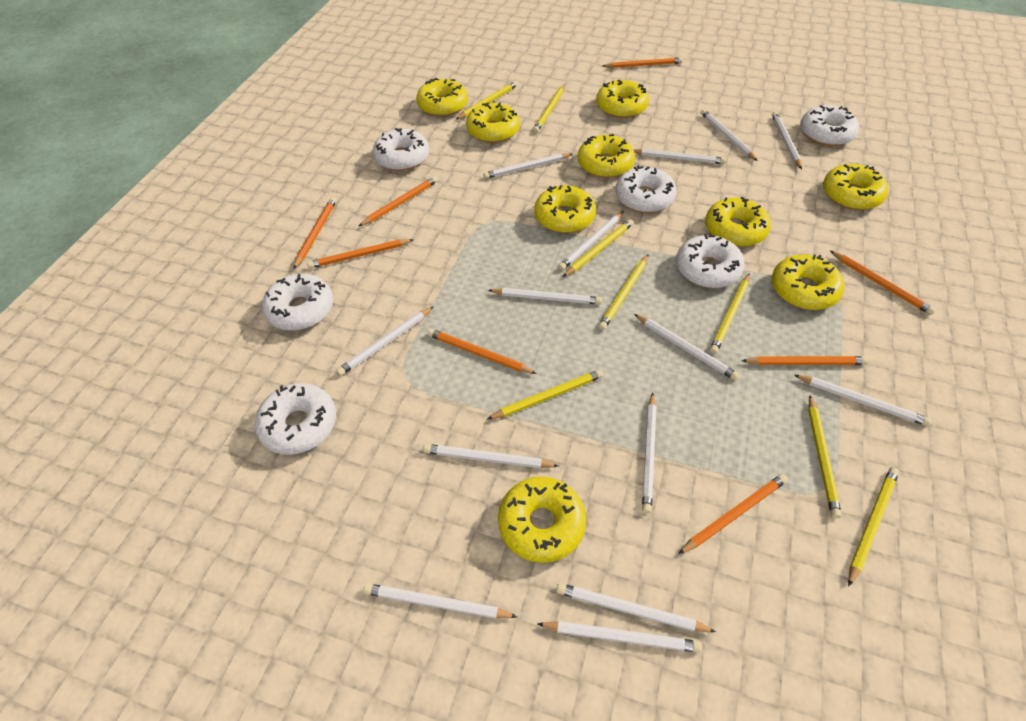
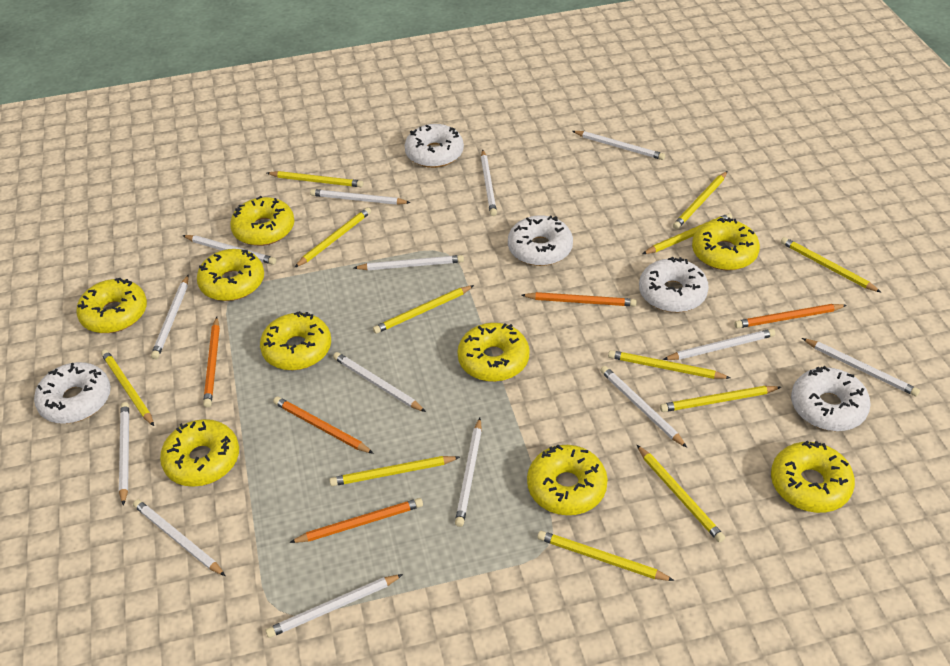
orange pencil: 8 -> 5
white donut: 6 -> 5
yellow pencil: 8 -> 12

